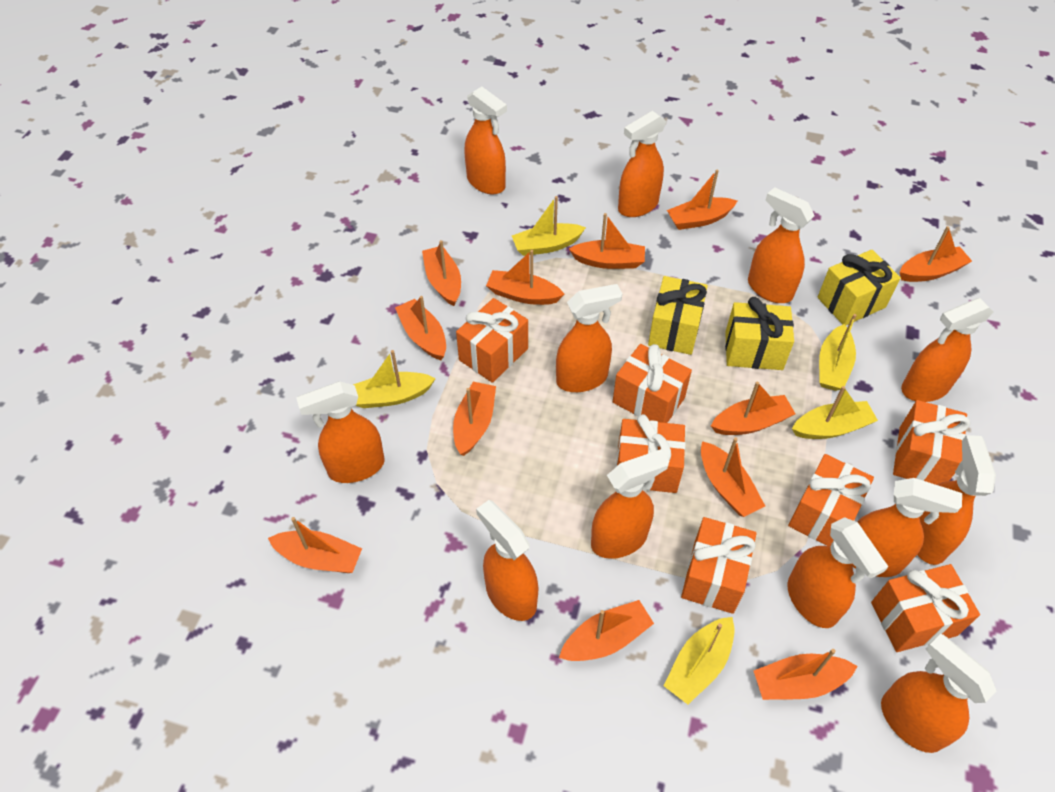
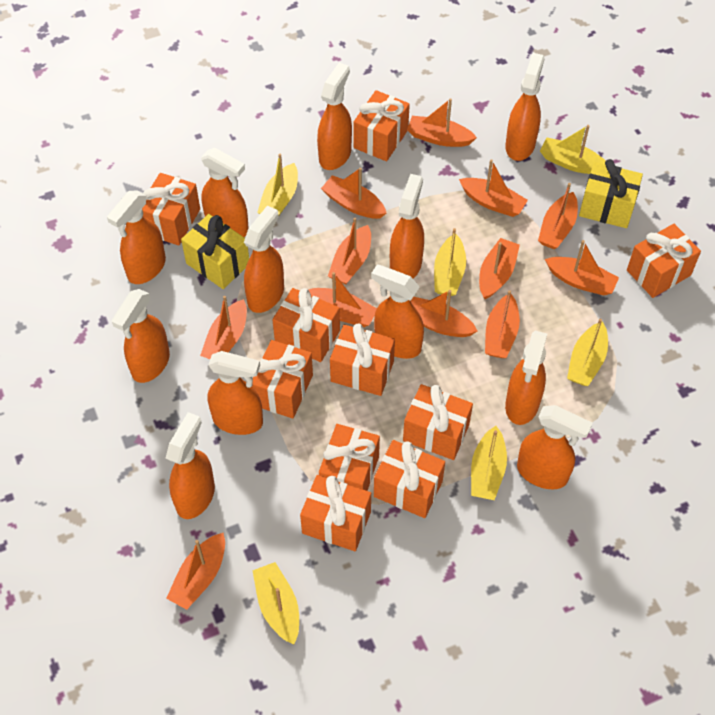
orange gift: 7 -> 10
yellow boat: 5 -> 6
yellow gift: 3 -> 2

